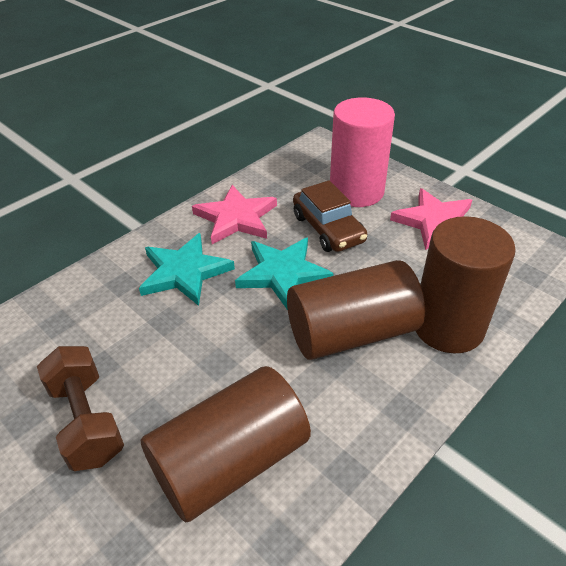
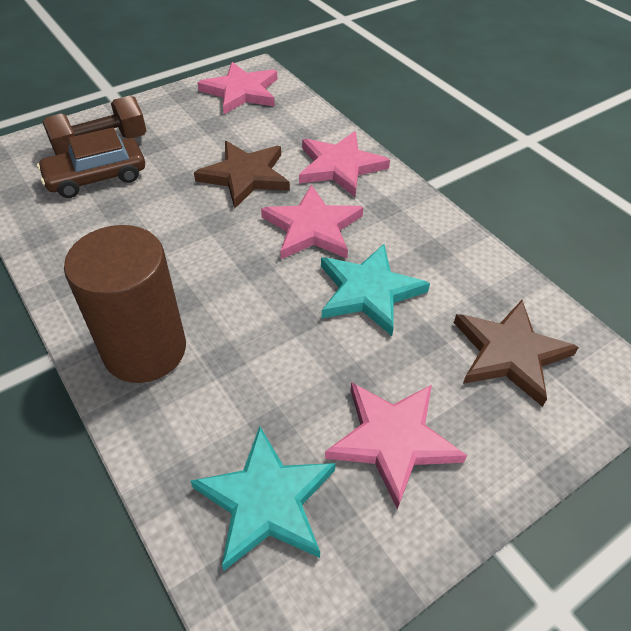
brown cylinder: 3 -> 1
brown star: 0 -> 2
pink cylinder: 1 -> 0
pink star: 2 -> 4

